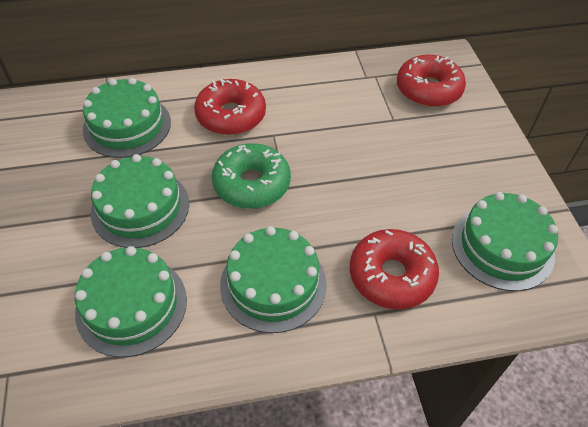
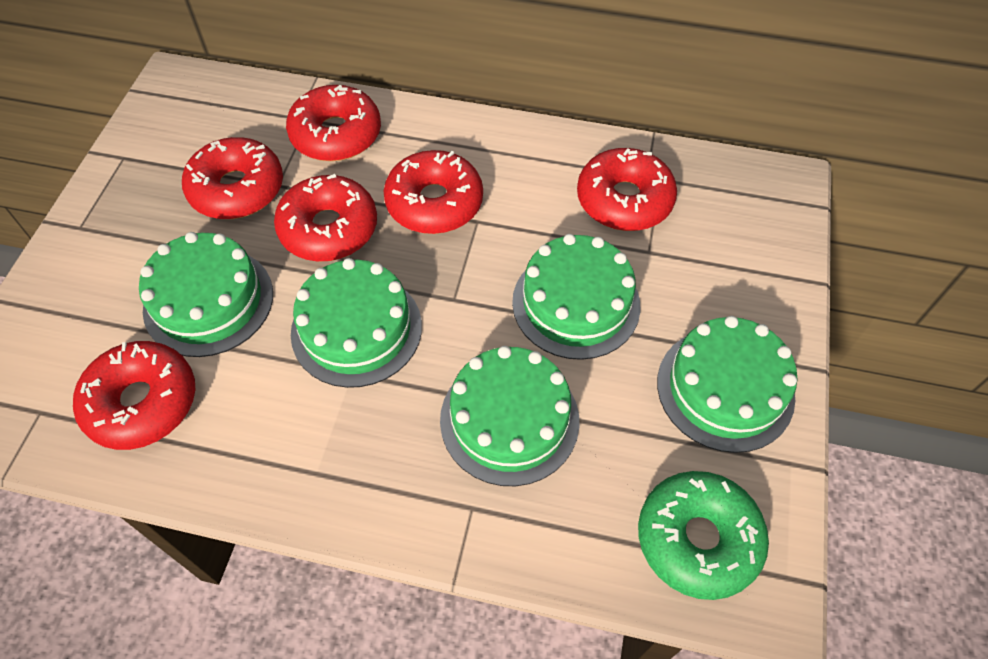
red donut: 3 -> 6

